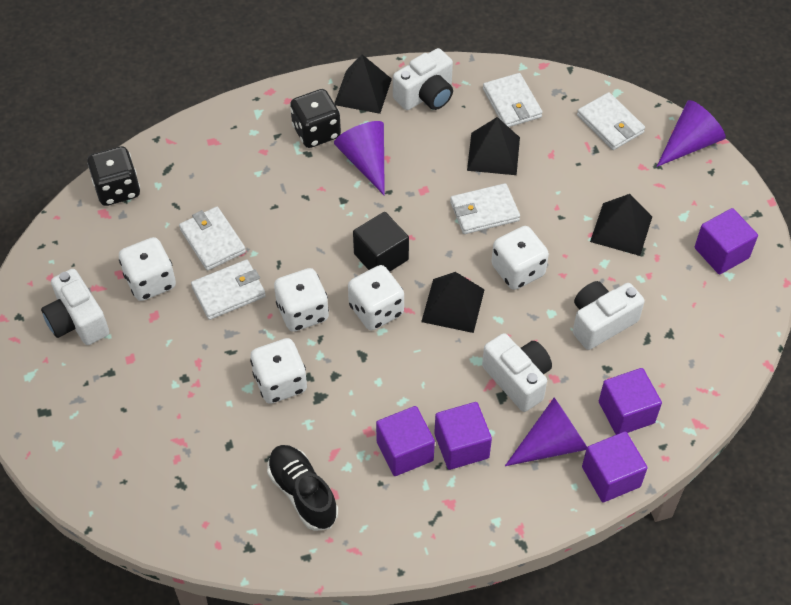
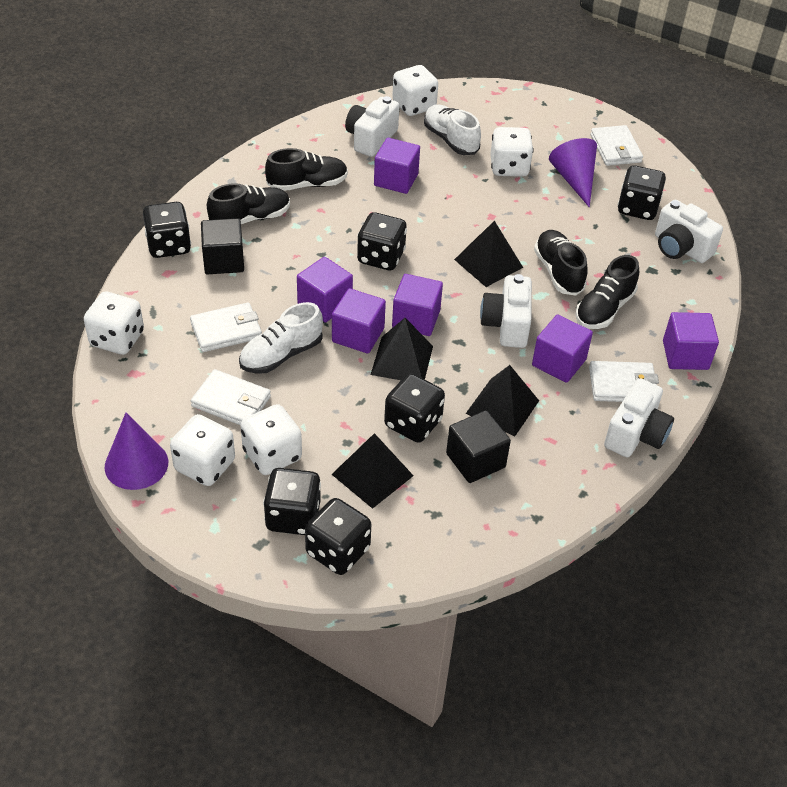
black cube: 1 -> 2
black dice: 2 -> 6
black shoe: 1 -> 4
purple cone: 3 -> 2
purple cube: 5 -> 6
white shoe: 0 -> 2
white wallet: 5 -> 4

